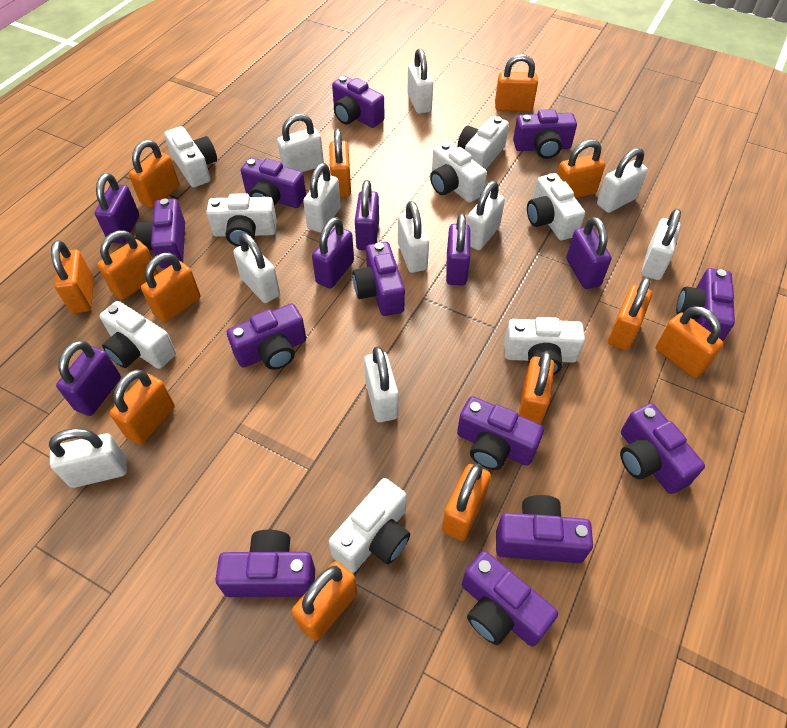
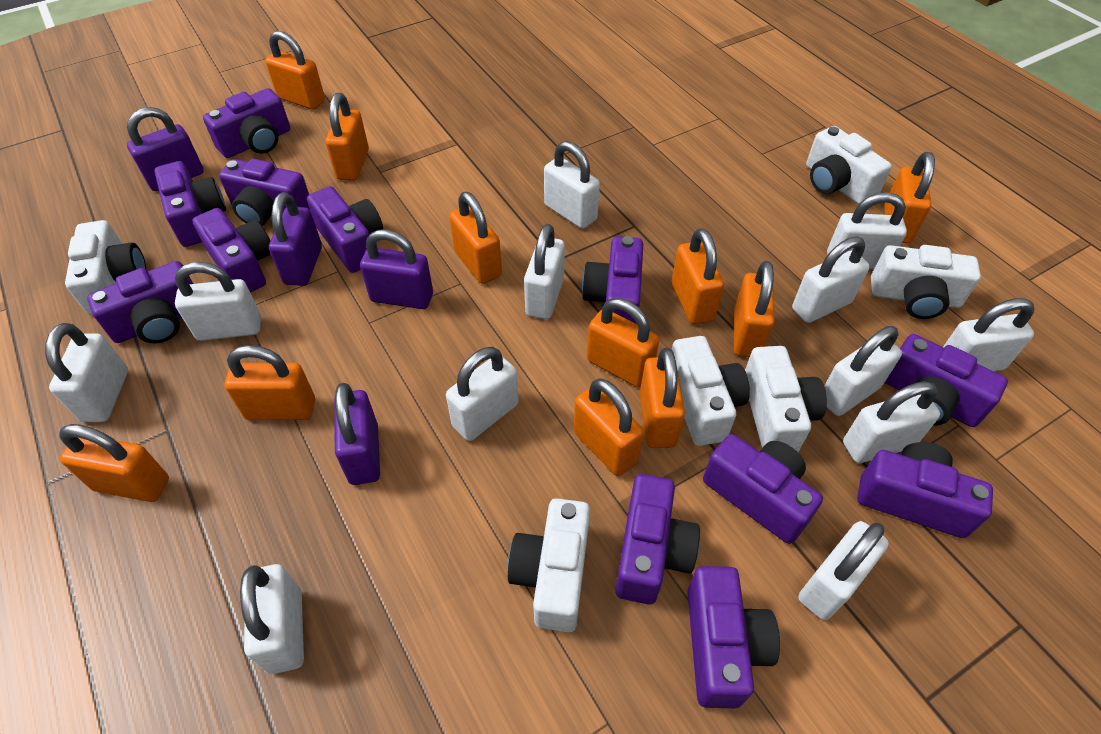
orange padlock: 13 -> 11
purple padlock: 6 -> 4
white camera: 8 -> 6
white padlock: 10 -> 12

